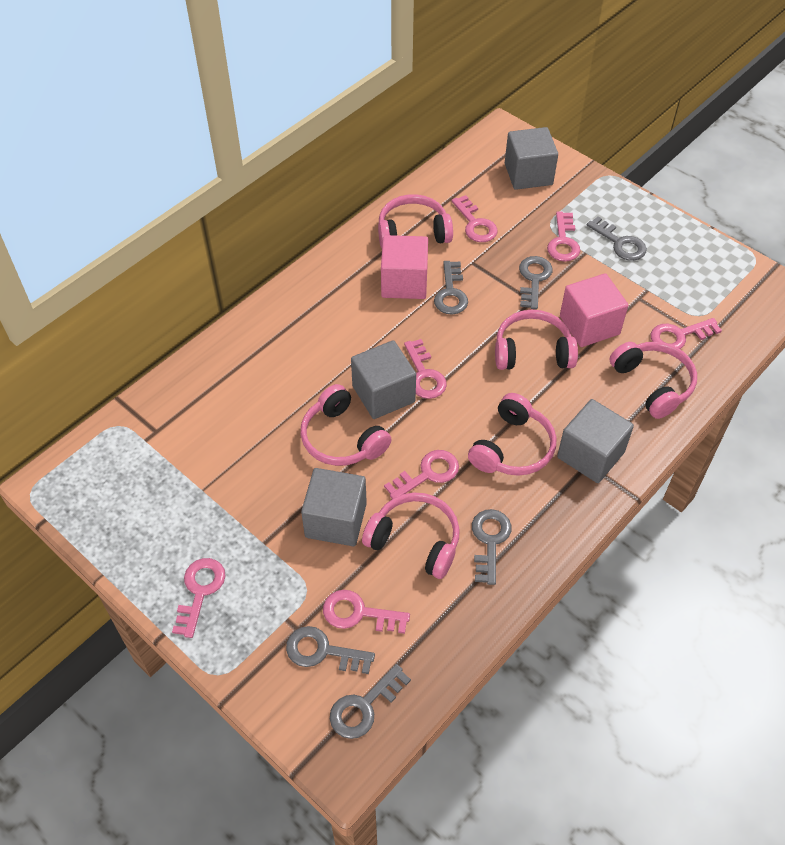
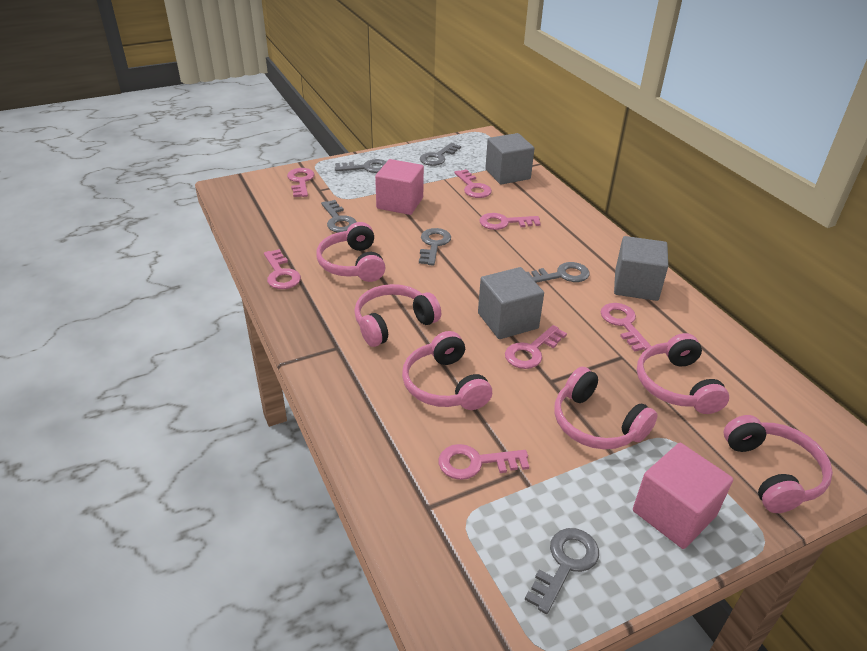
grey cube: 4 -> 3

